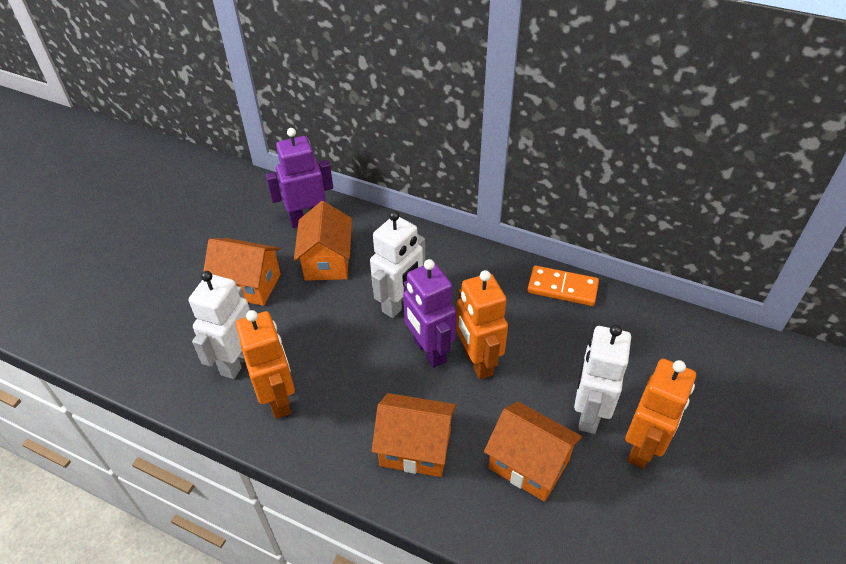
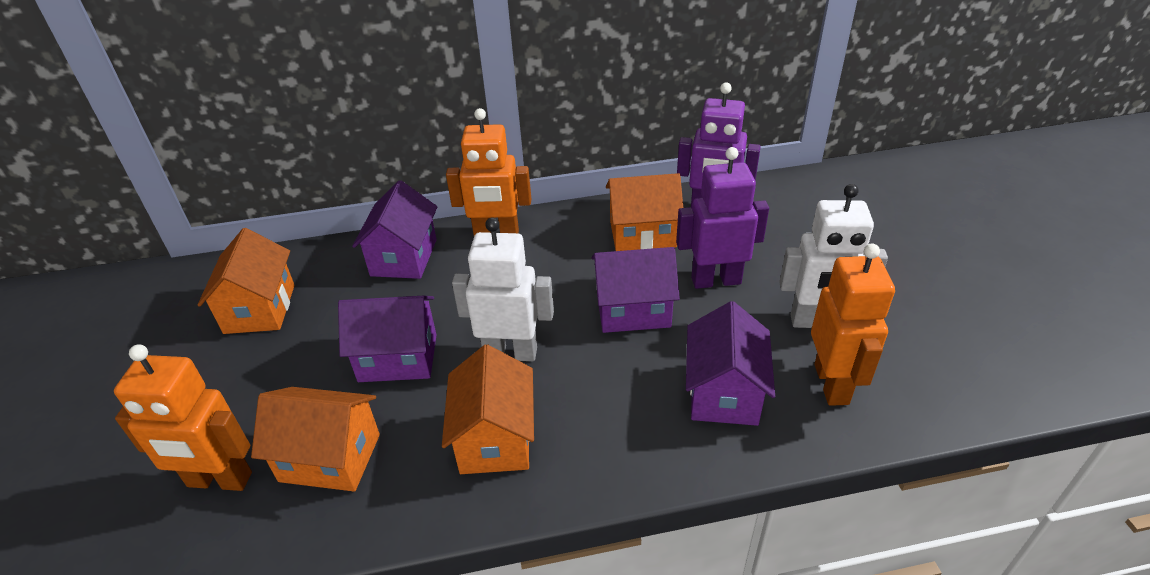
orange domino: 1 -> 0
purple house: 0 -> 4
white robot: 3 -> 2

